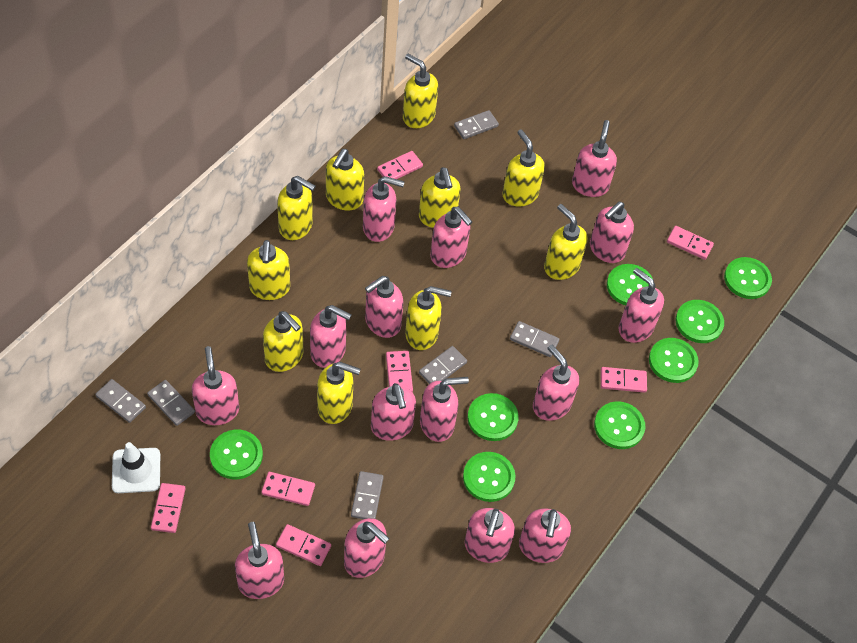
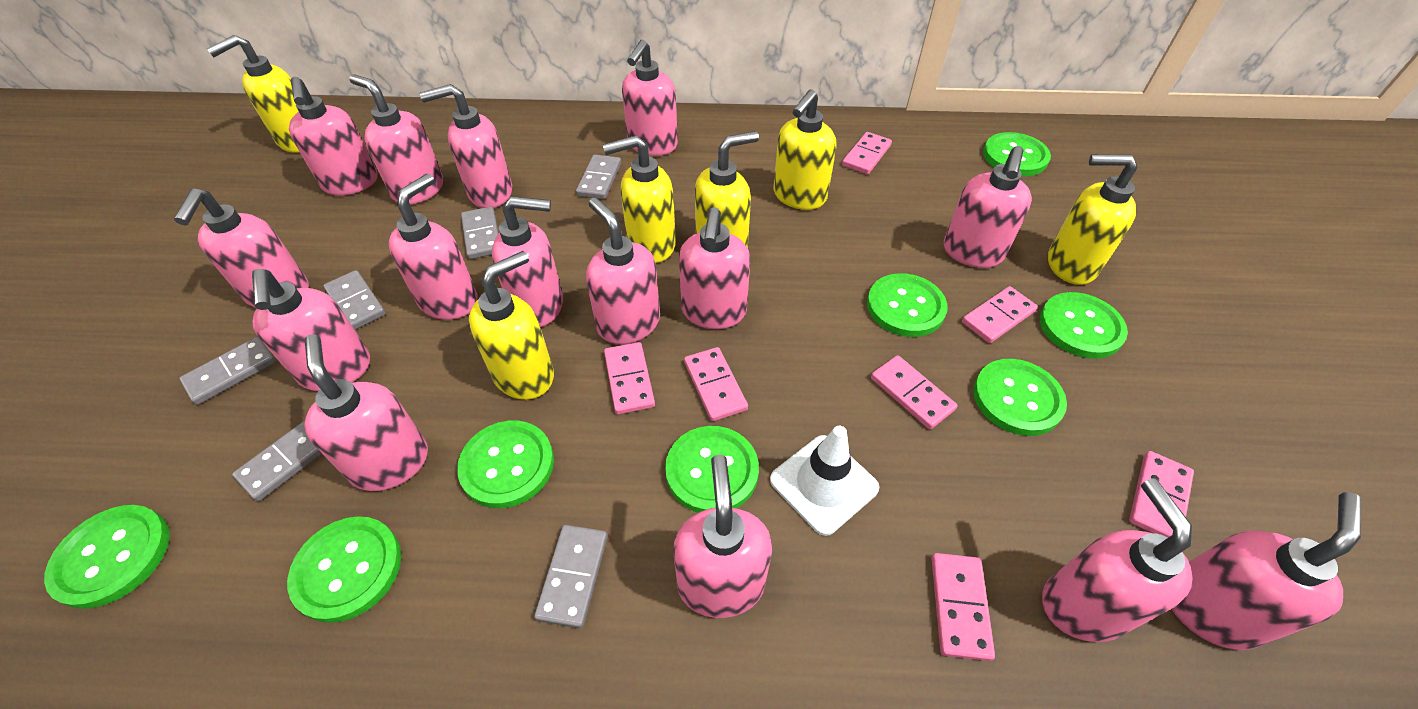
yellow soap dispenser: 10 -> 6

